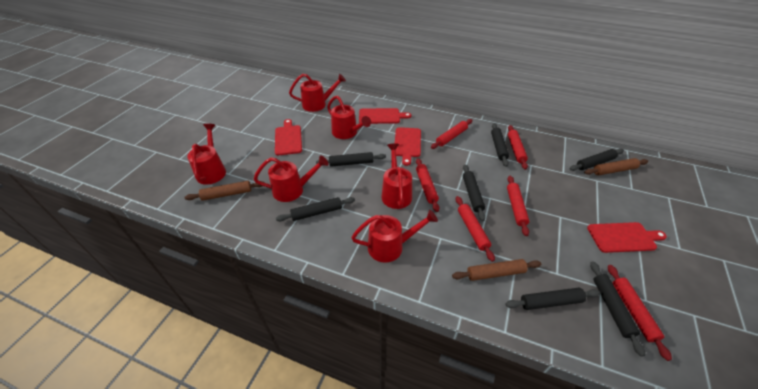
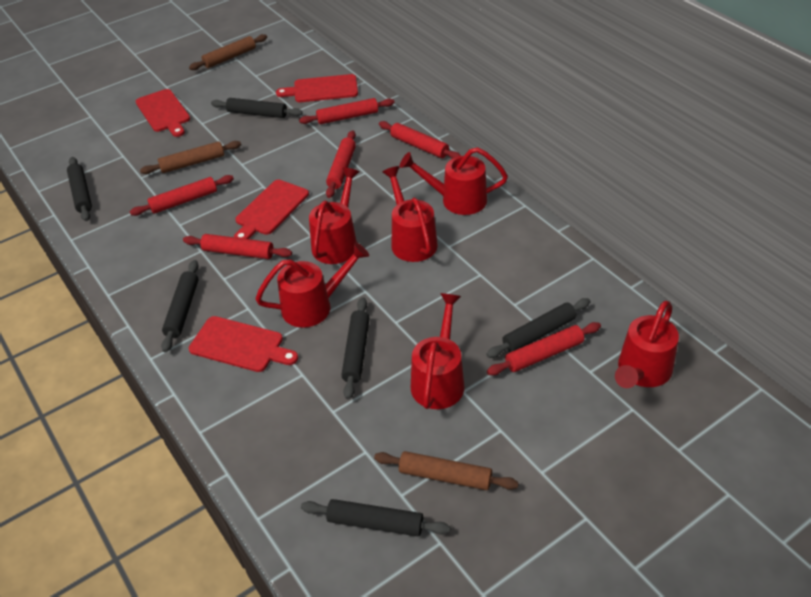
black rolling pin: 7 -> 6

